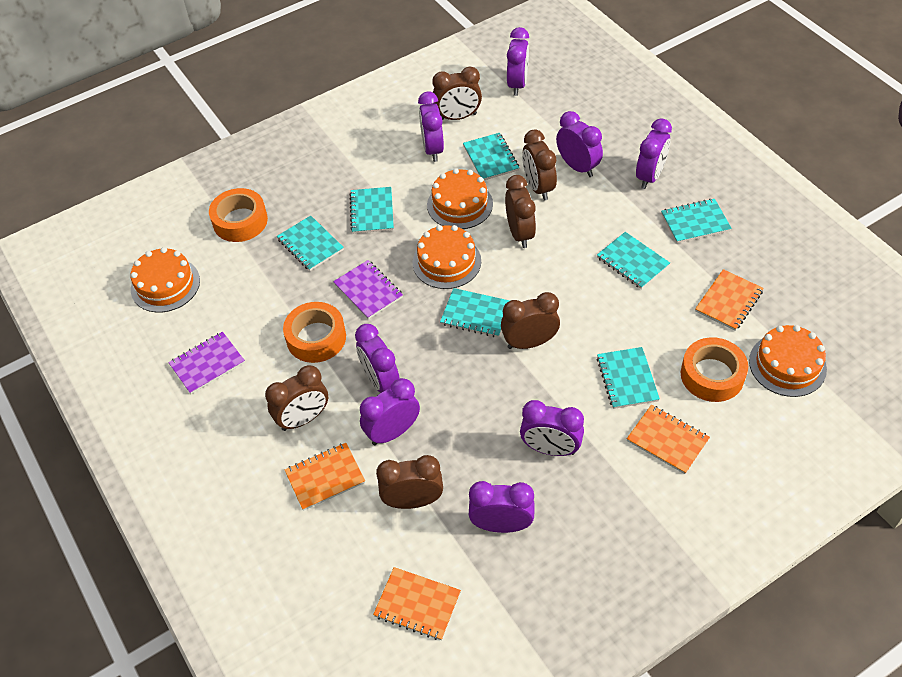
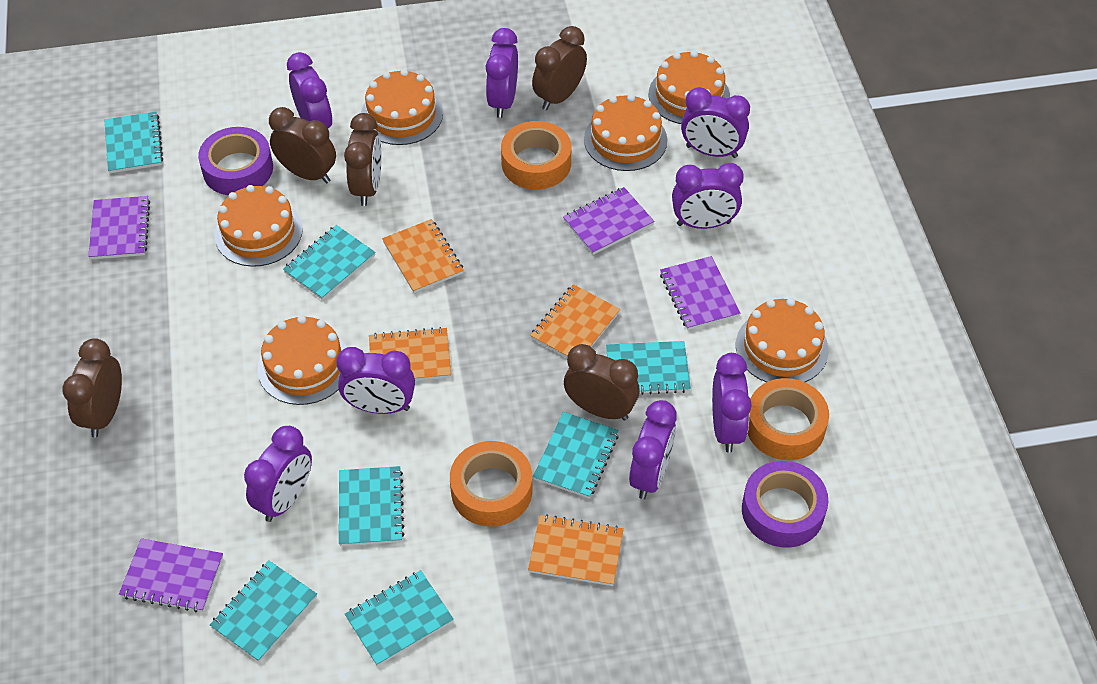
brown clock: 6 -> 5
orange cake: 4 -> 6
purple notebook: 2 -> 4
purple tape: 0 -> 2

